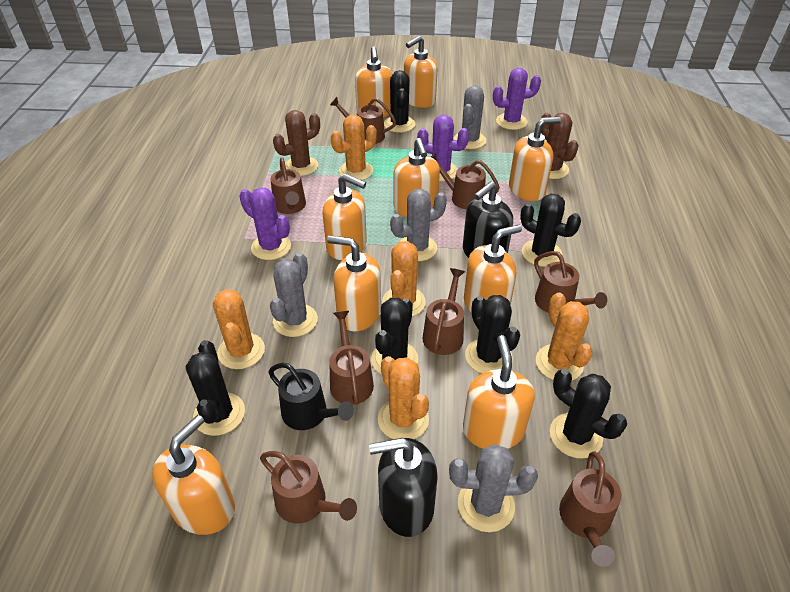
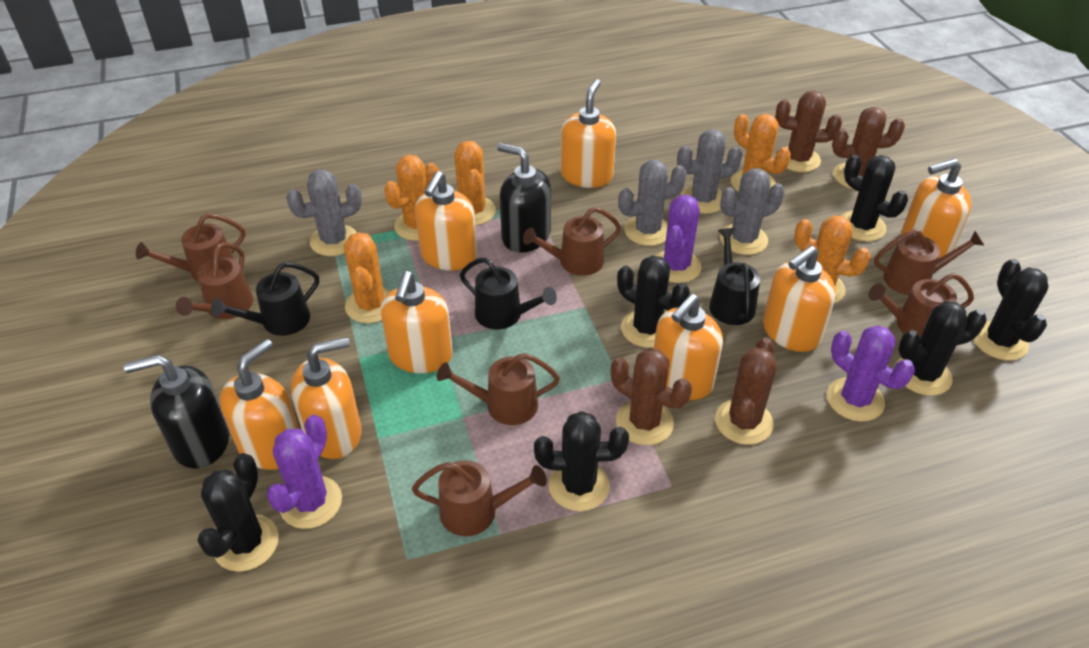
black watering can: 1 -> 3
brown cactus: 2 -> 4
brown watering can: 8 -> 7
orange soap dispenser: 9 -> 8

